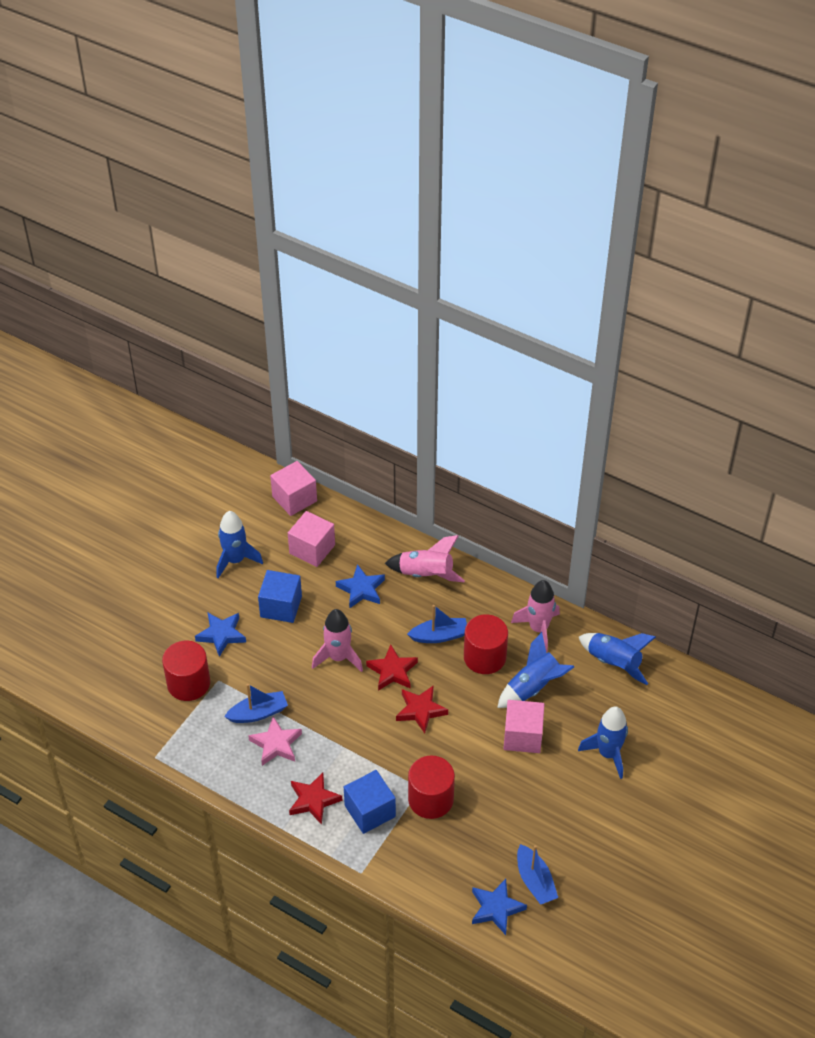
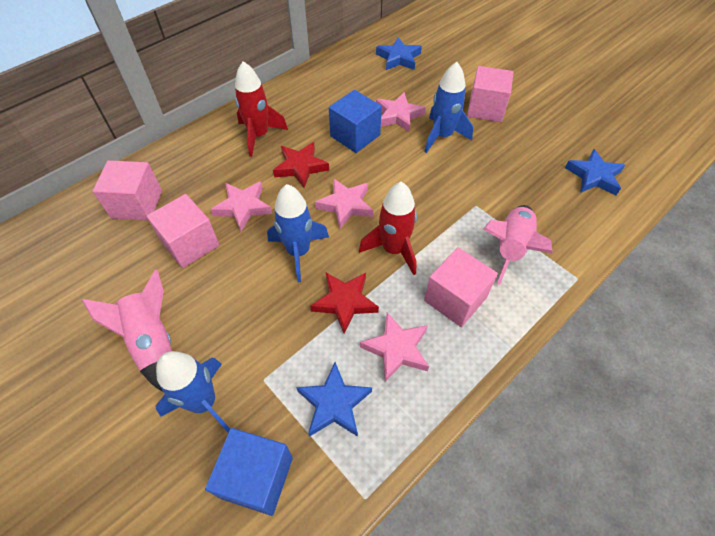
blue boat: 3 -> 0
blue rocket: 4 -> 3
pink cube: 3 -> 4
pink rocket: 3 -> 2
pink star: 1 -> 4
red cylinder: 3 -> 0
red rocket: 0 -> 2
red star: 3 -> 2

